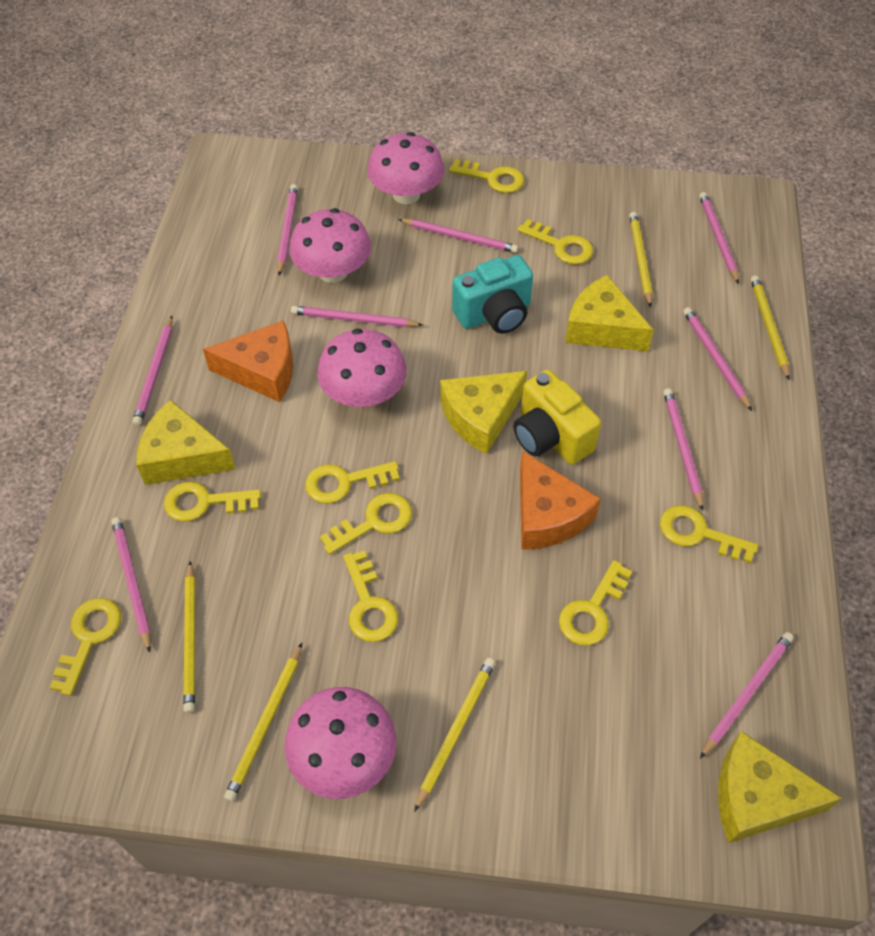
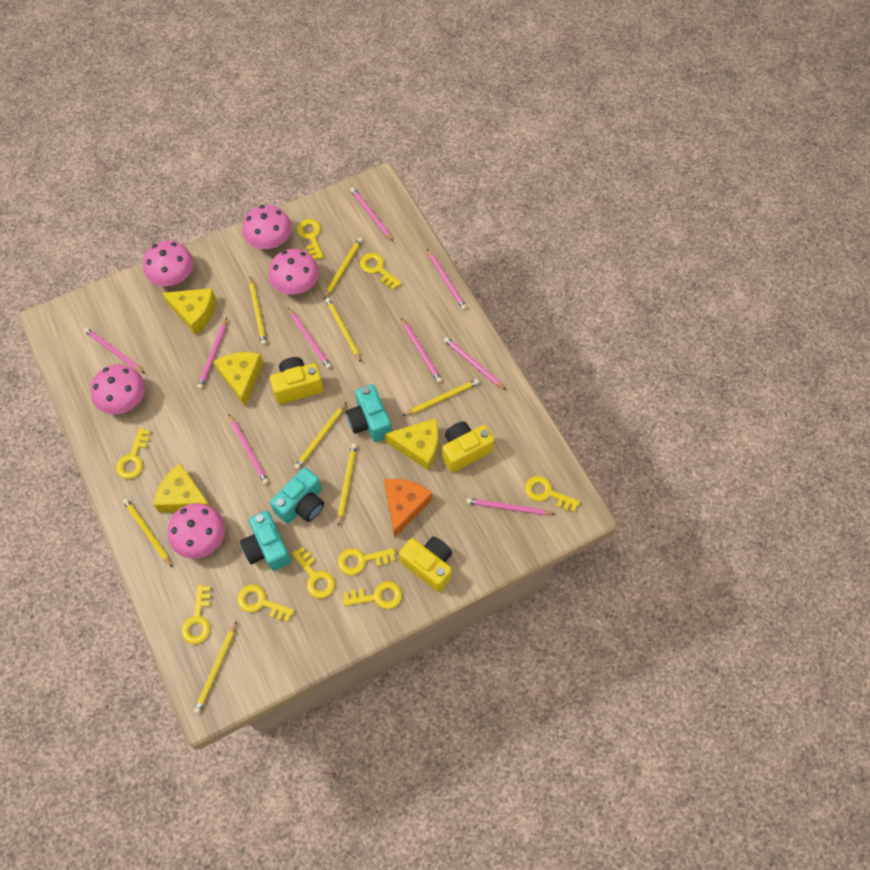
orange cheese: 2 -> 1
pink mushroom: 4 -> 5
turquoise camera: 1 -> 3
yellow camera: 1 -> 3
yellow pencil: 5 -> 8

